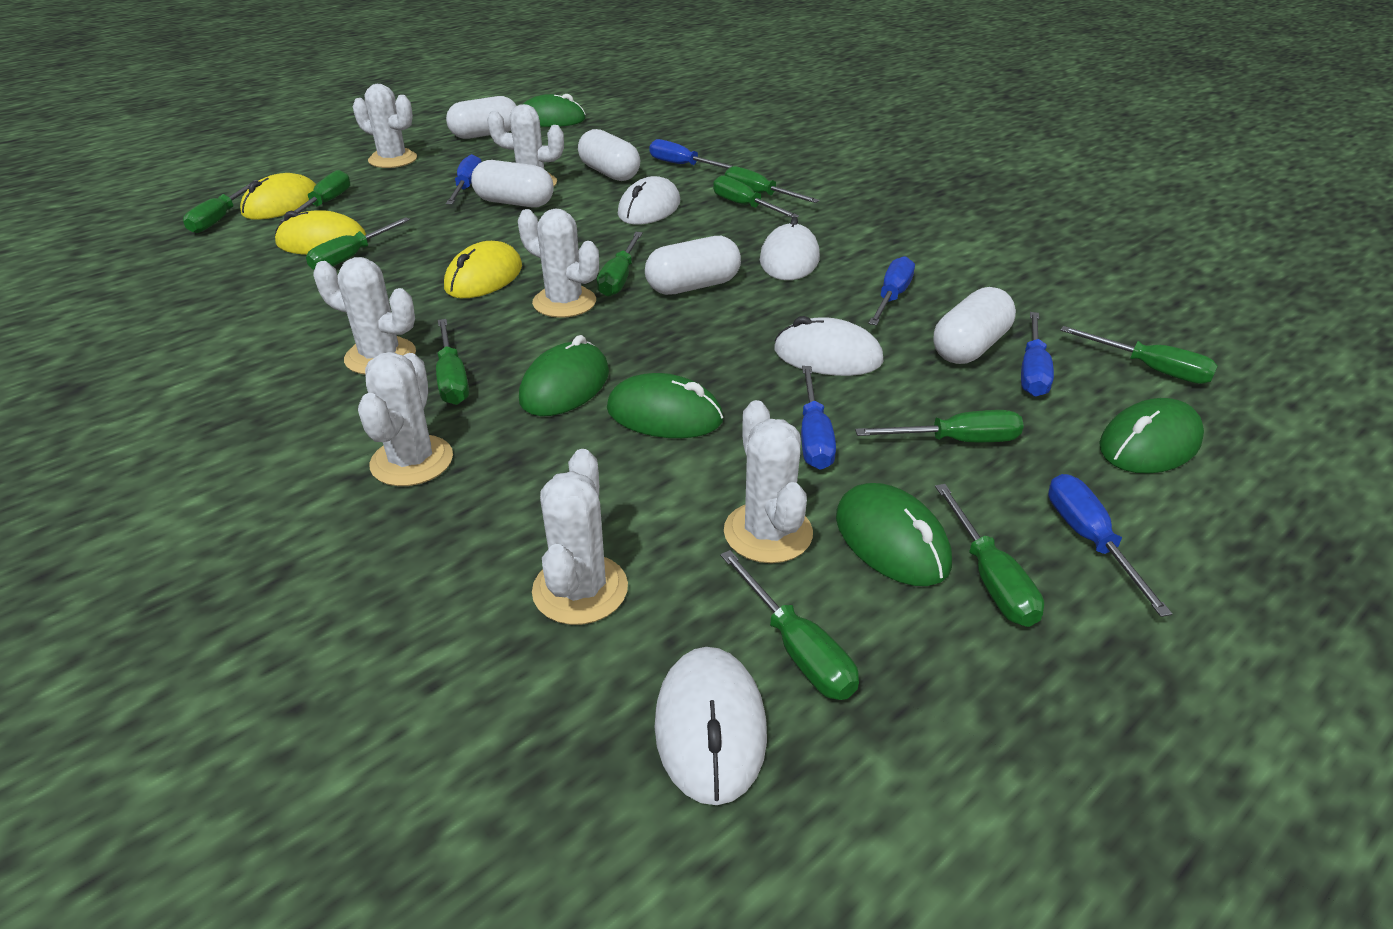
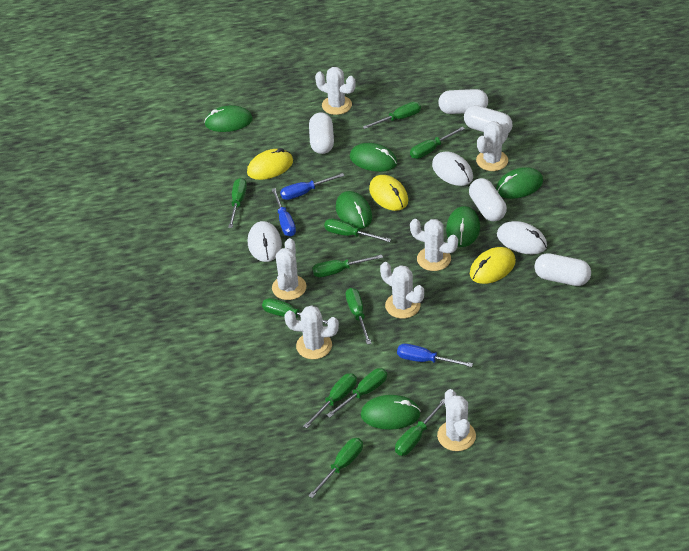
blue screwdriver: 6 -> 3
green mouse: 5 -> 6
white mouse: 4 -> 3

